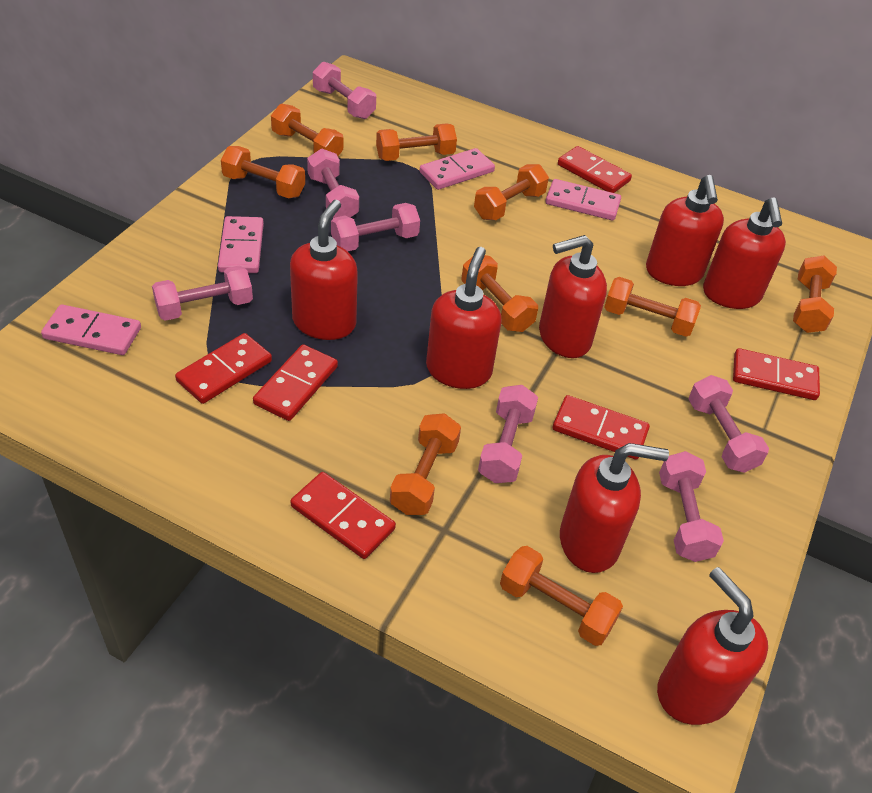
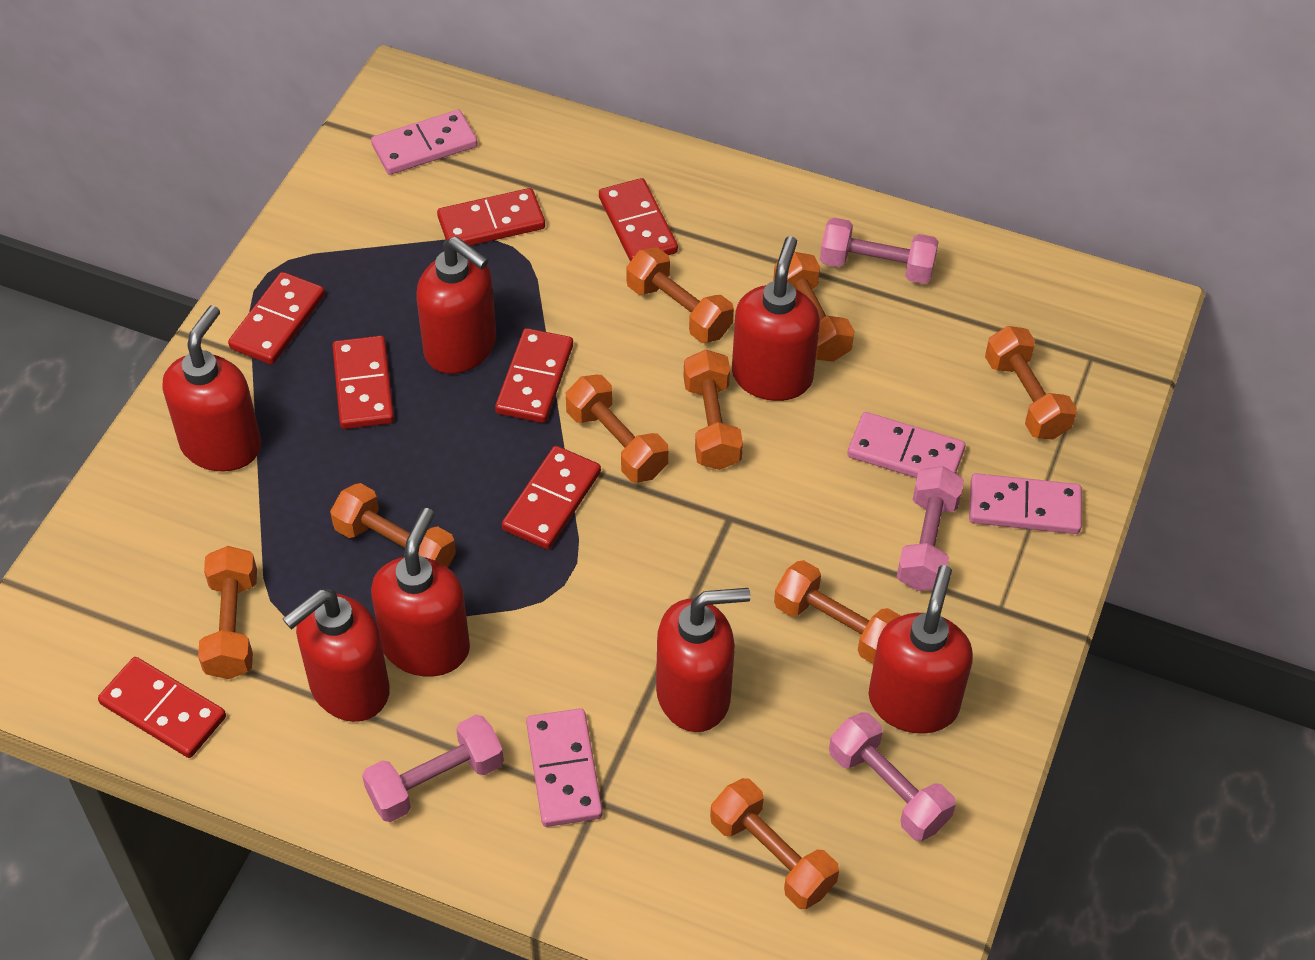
pink dumbbell: 7 -> 4
red domino: 6 -> 7

